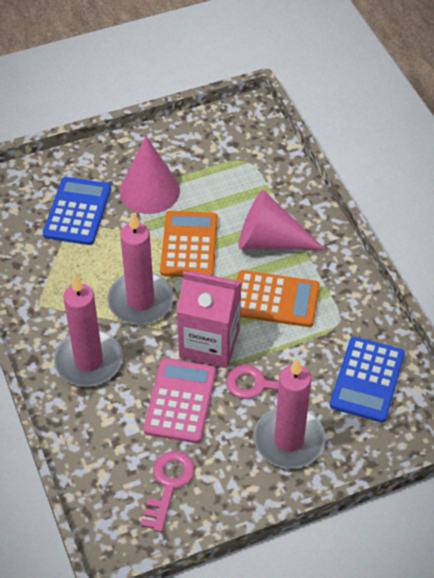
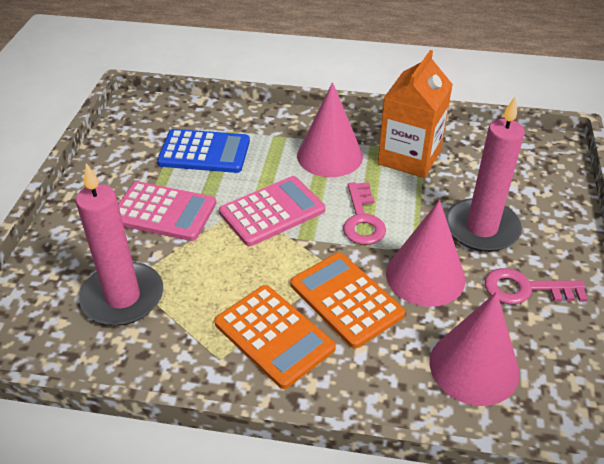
blue calculator: 2 -> 1
orange carton: 0 -> 1
pink calculator: 1 -> 2
pink candle: 3 -> 2
pink carton: 1 -> 0
pink cone: 2 -> 3

